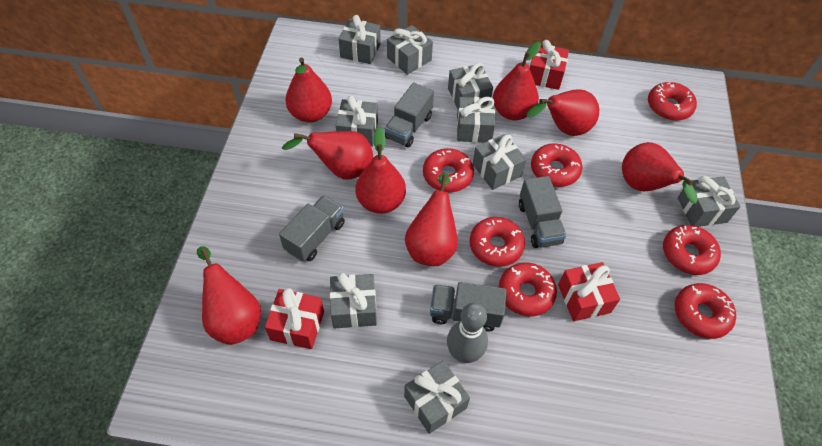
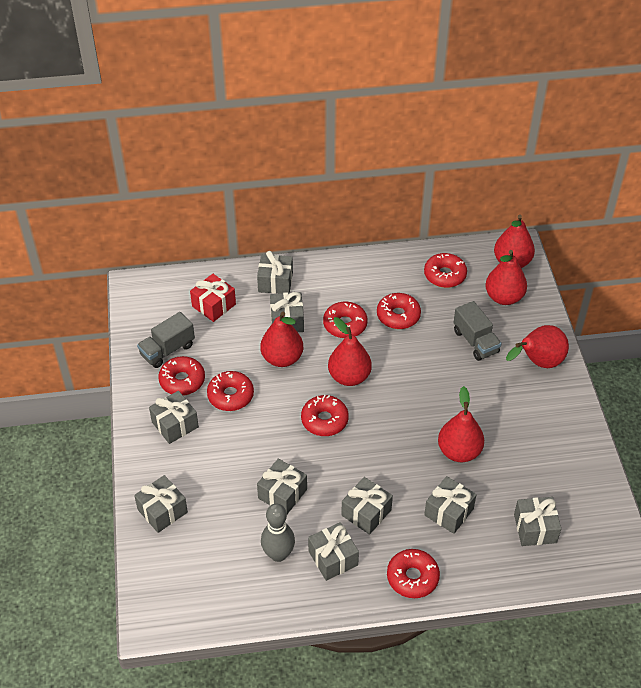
grey truck: 4 -> 2
red gift: 3 -> 1
red pear: 8 -> 6

